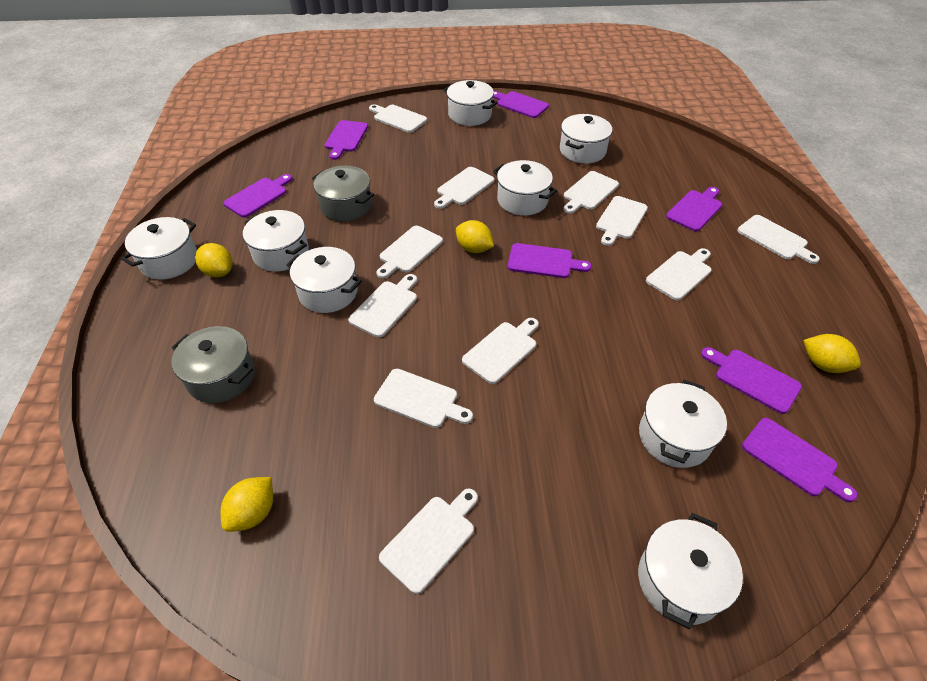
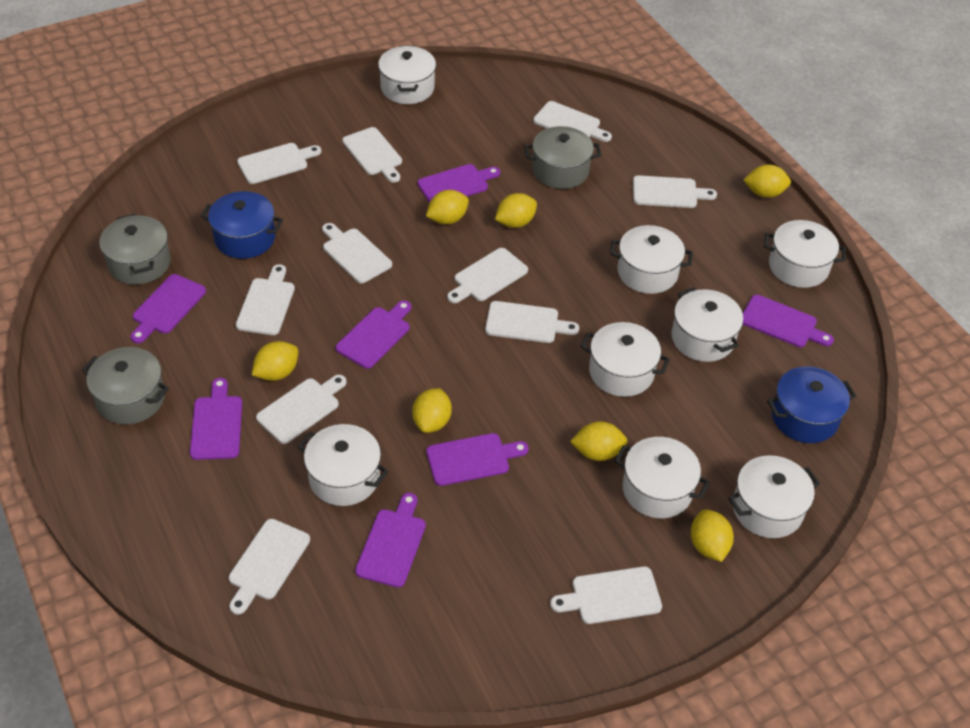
blue pot: 0 -> 2
grey pot: 2 -> 3
yellow lemon: 4 -> 7

